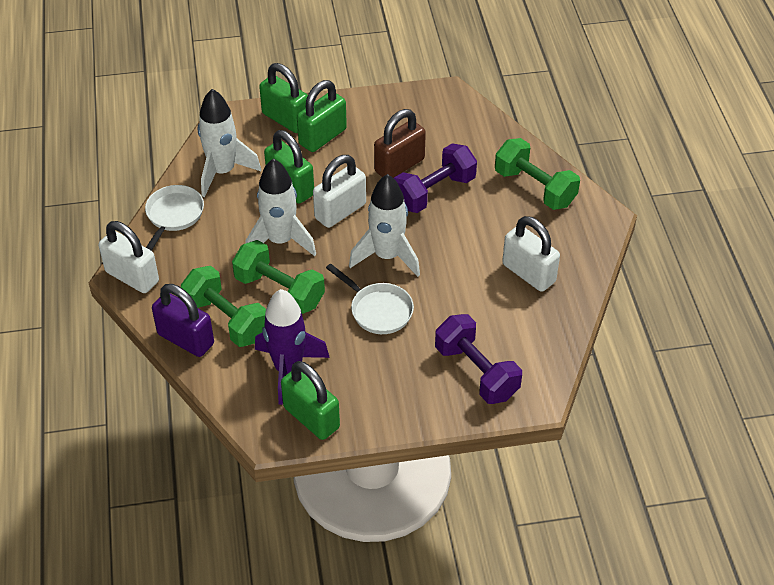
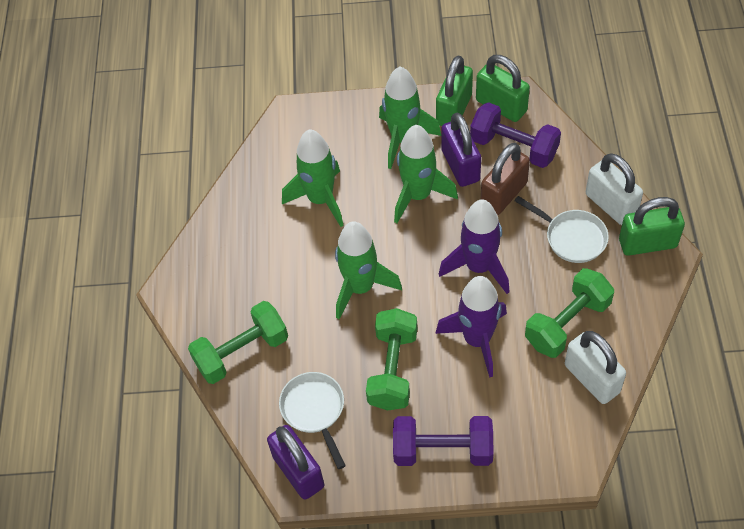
green padlock: 4 -> 3
green rocket: 0 -> 4
purple padlock: 1 -> 2
purple rocket: 1 -> 2
white padlock: 3 -> 2
white rocket: 3 -> 0

